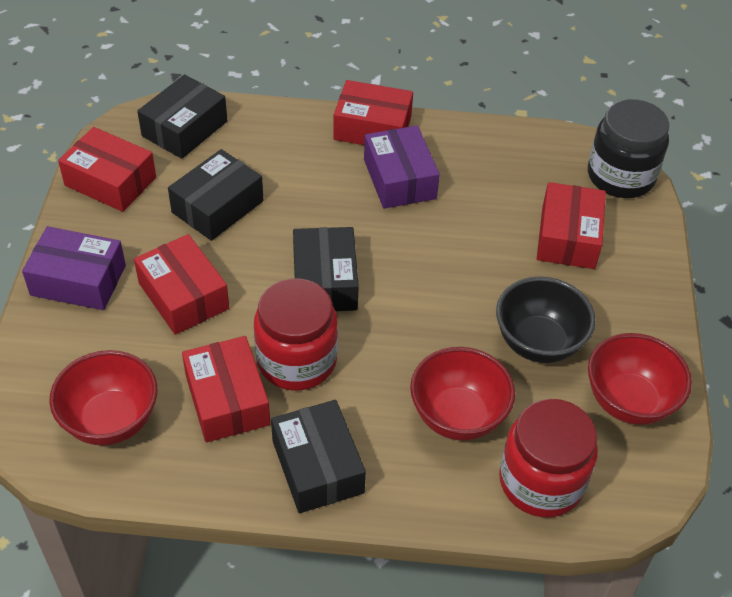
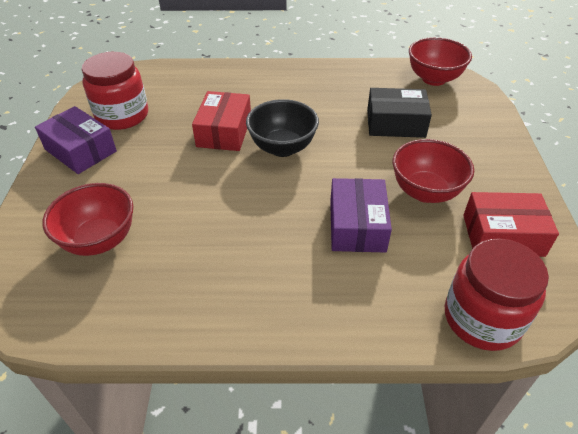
black box: 4 -> 1
black jar: 1 -> 0
red box: 5 -> 2

